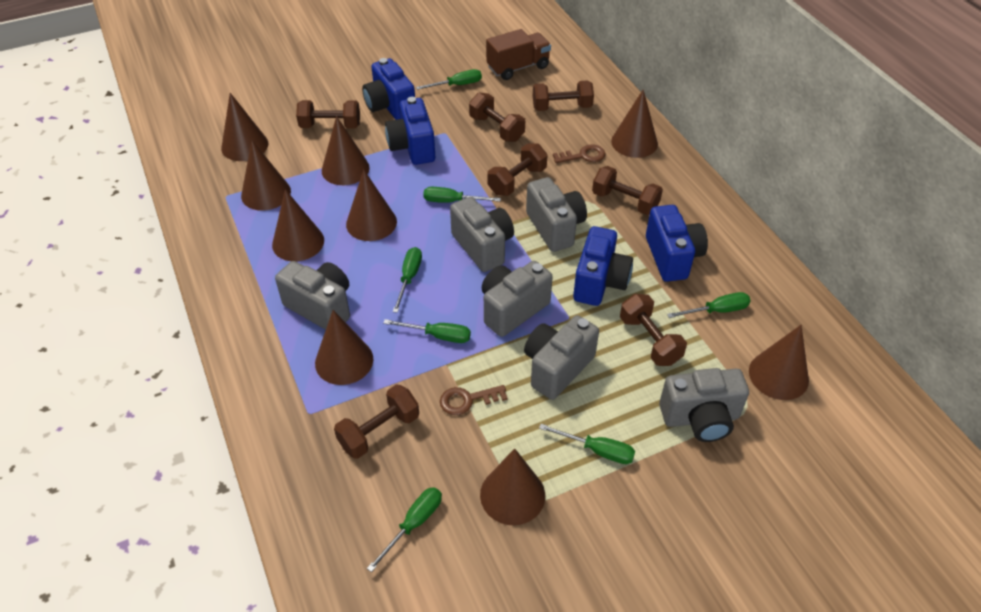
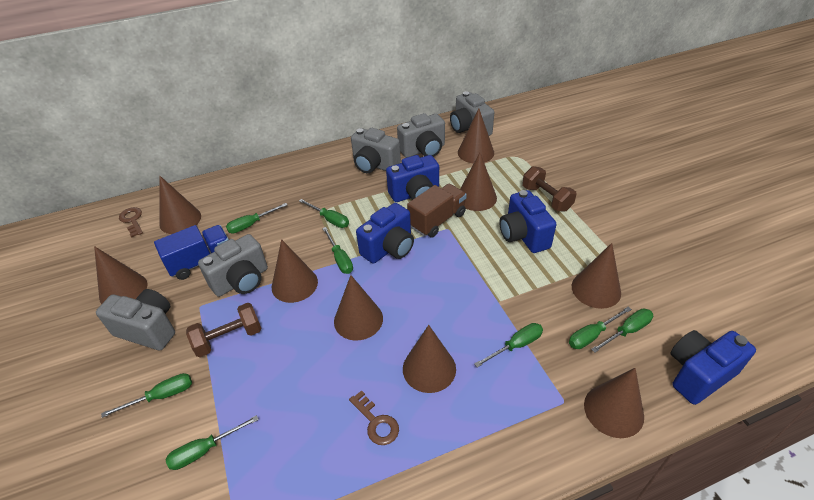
blue truck: 0 -> 1
brown dumbbell: 7 -> 2
green screwdriver: 7 -> 8
grey camera: 6 -> 5

